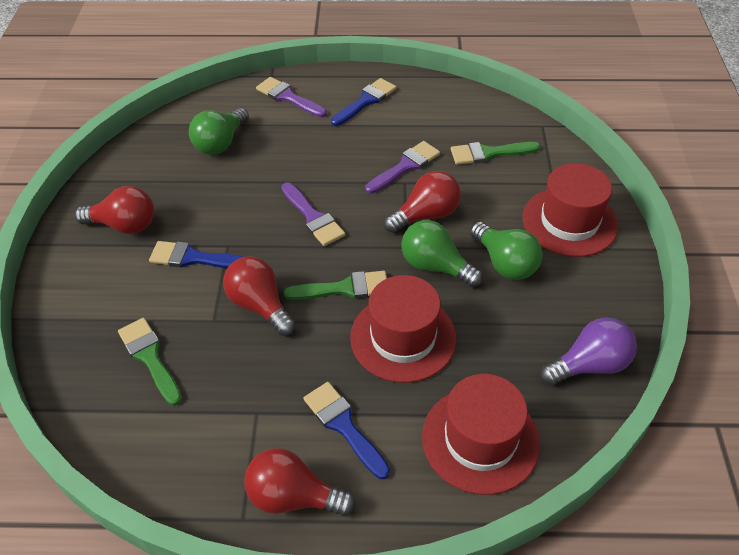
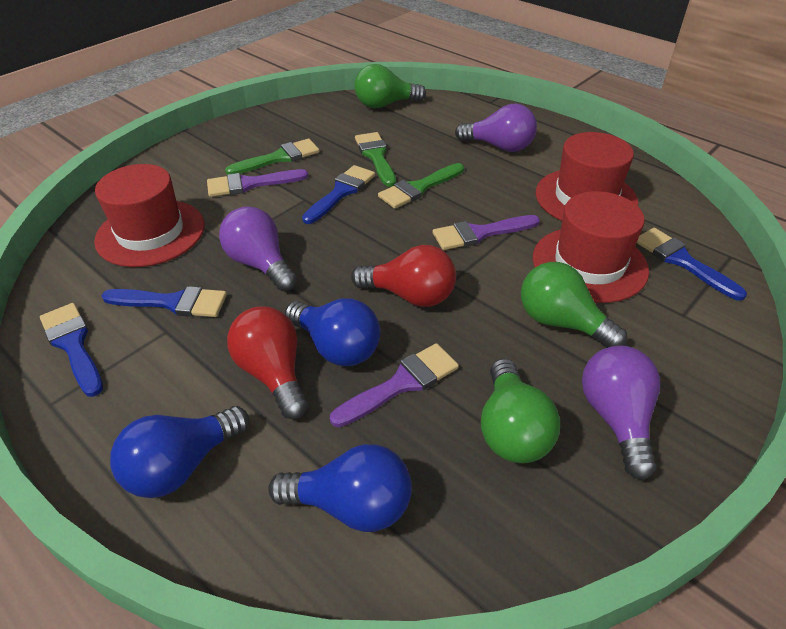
blue brush: 3 -> 4
blue light bulb: 0 -> 3
purple light bulb: 1 -> 3
red light bulb: 4 -> 2

